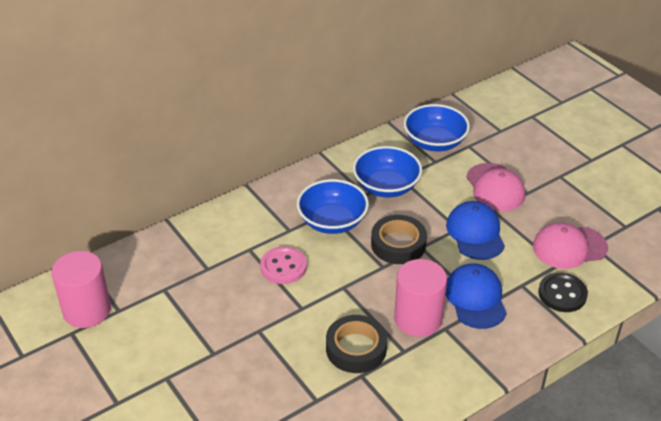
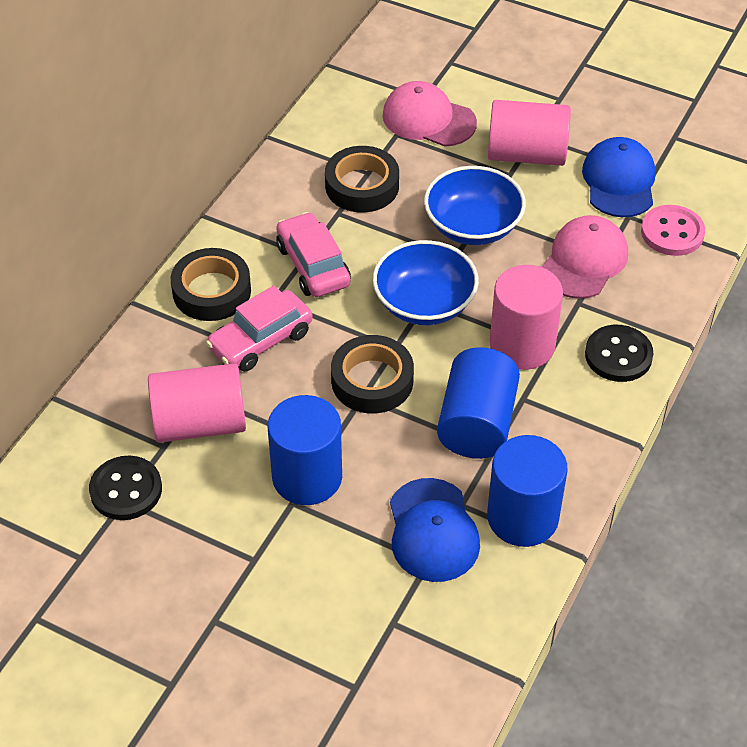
black button: 1 -> 2
black tape: 2 -> 3
blue bowl: 3 -> 2
blue cylinder: 0 -> 3
pink car: 0 -> 2
pink cylinder: 2 -> 3

